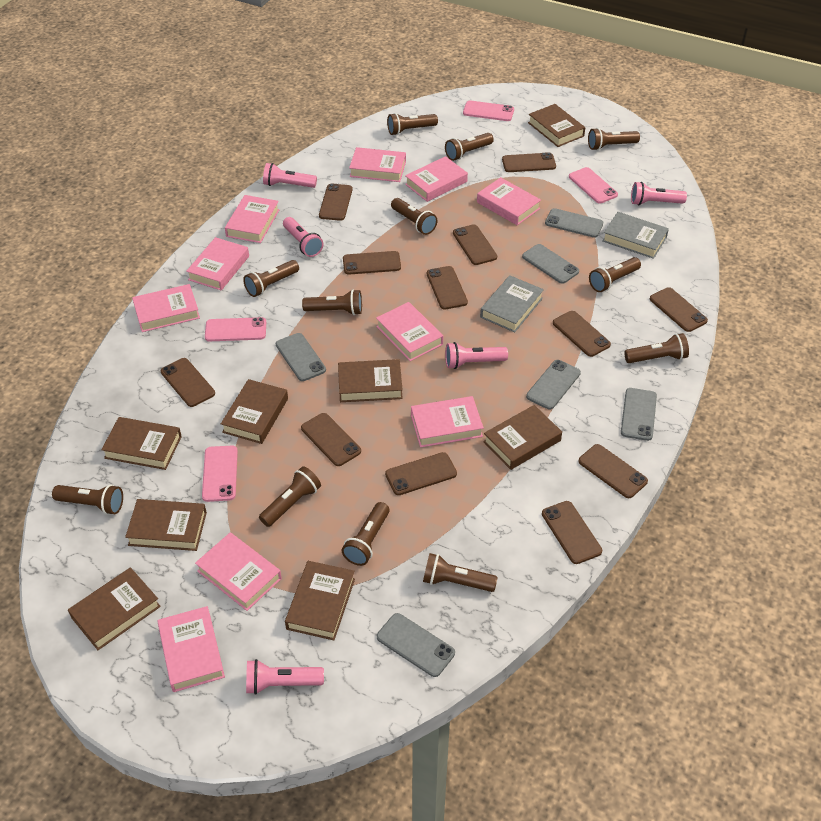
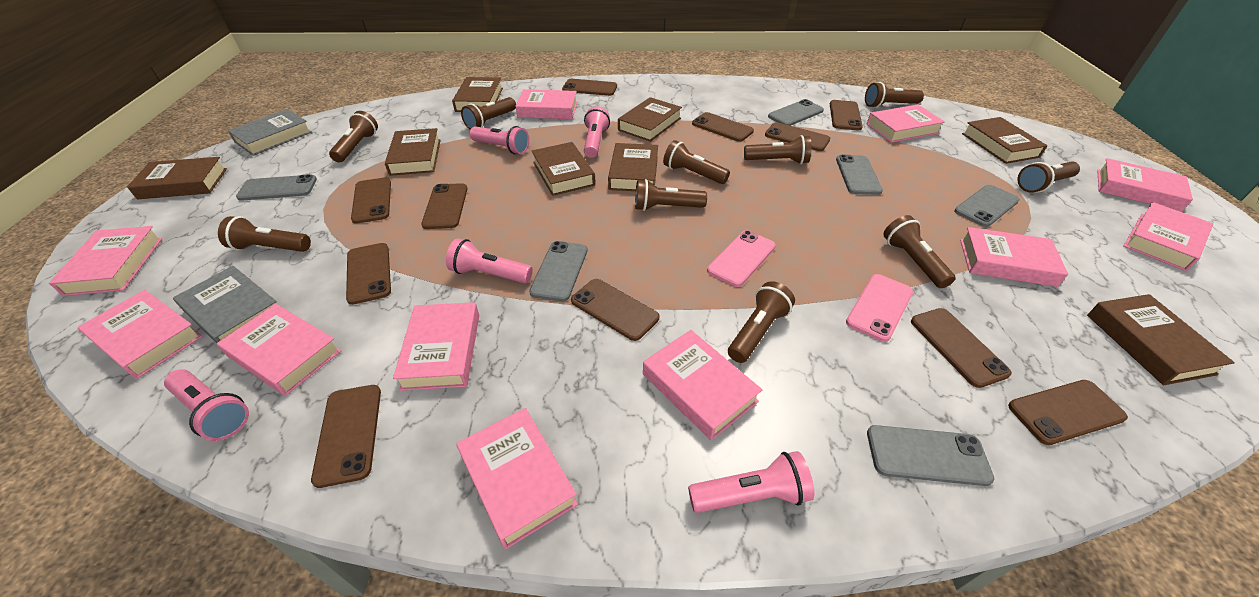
brown flashlight: 12 -> 10
brown phone: 12 -> 11
pink book: 10 -> 11
pink phone: 4 -> 2

